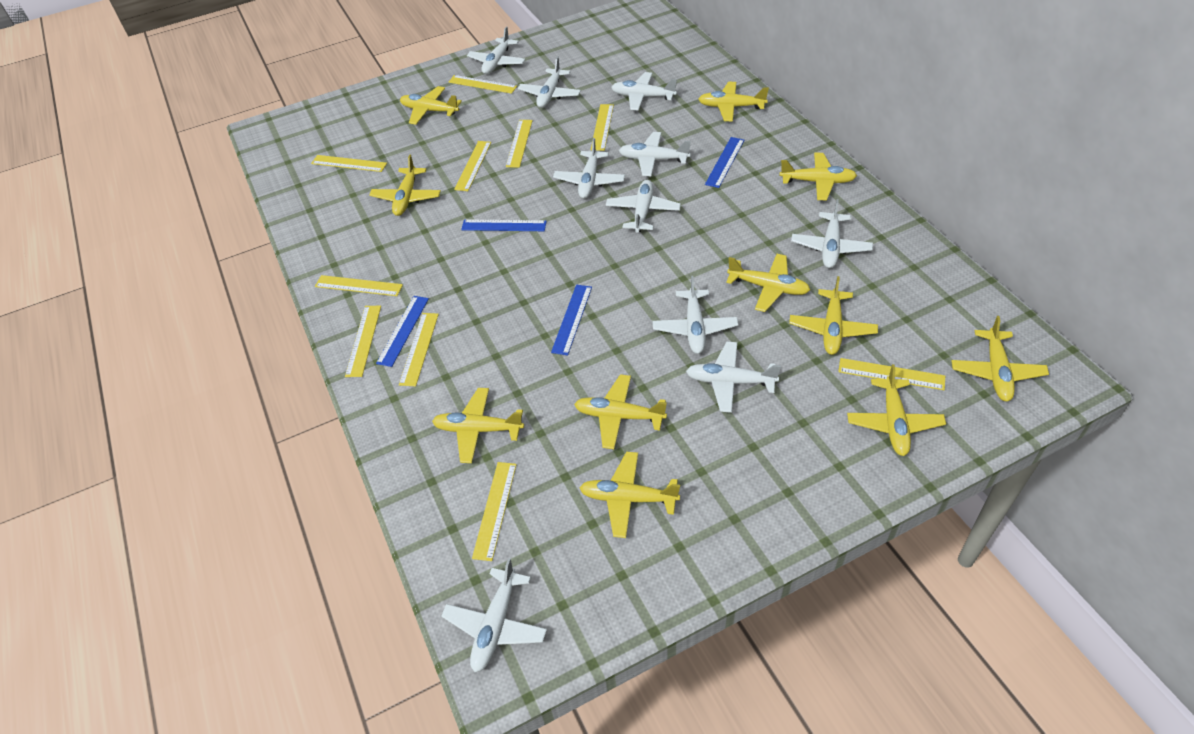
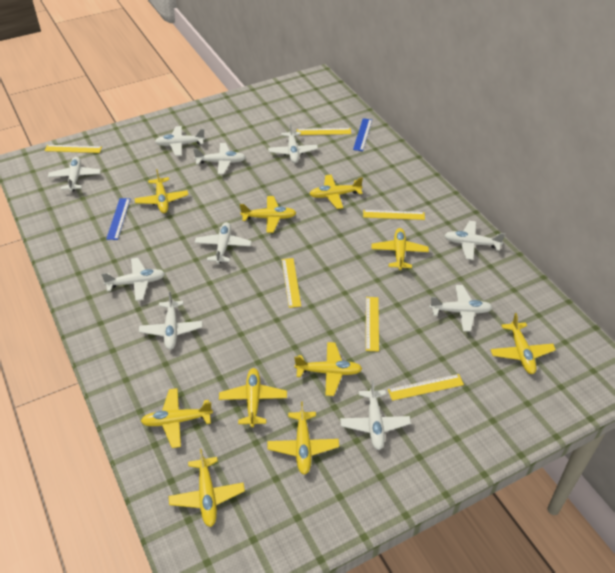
blue ruler: 4 -> 2
yellow plane: 11 -> 10
yellow ruler: 10 -> 6

